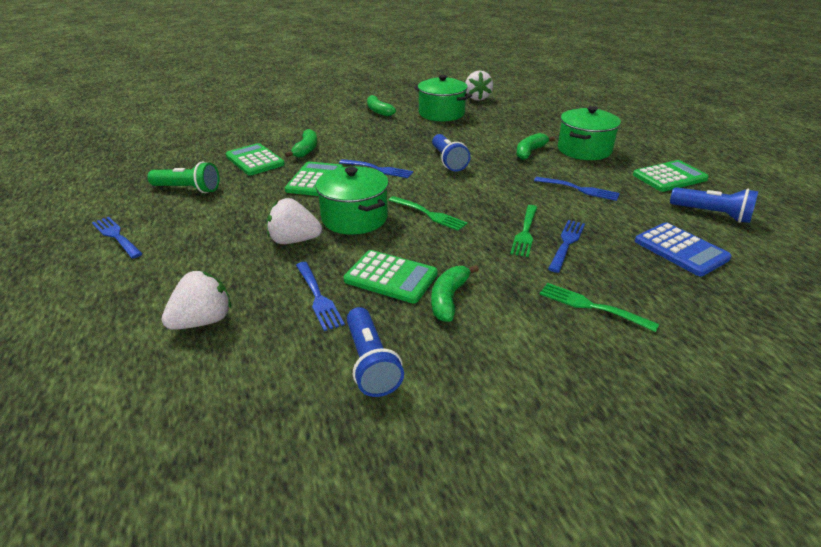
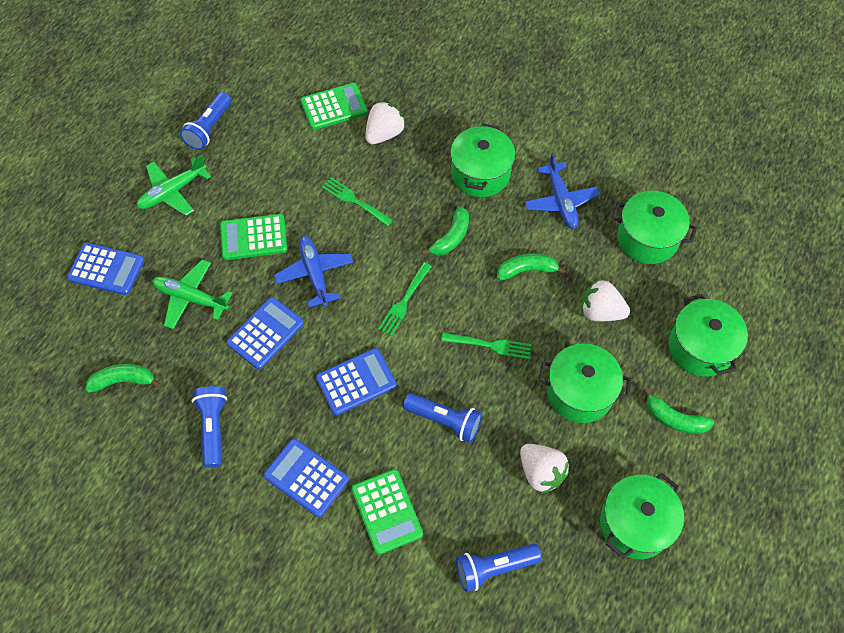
blue calculator: 1 -> 4
blue flashlight: 3 -> 4
blue fork: 5 -> 0
blue plane: 0 -> 2
green calculator: 4 -> 3
green flashlight: 1 -> 0
green plane: 0 -> 2
green pot: 3 -> 5

